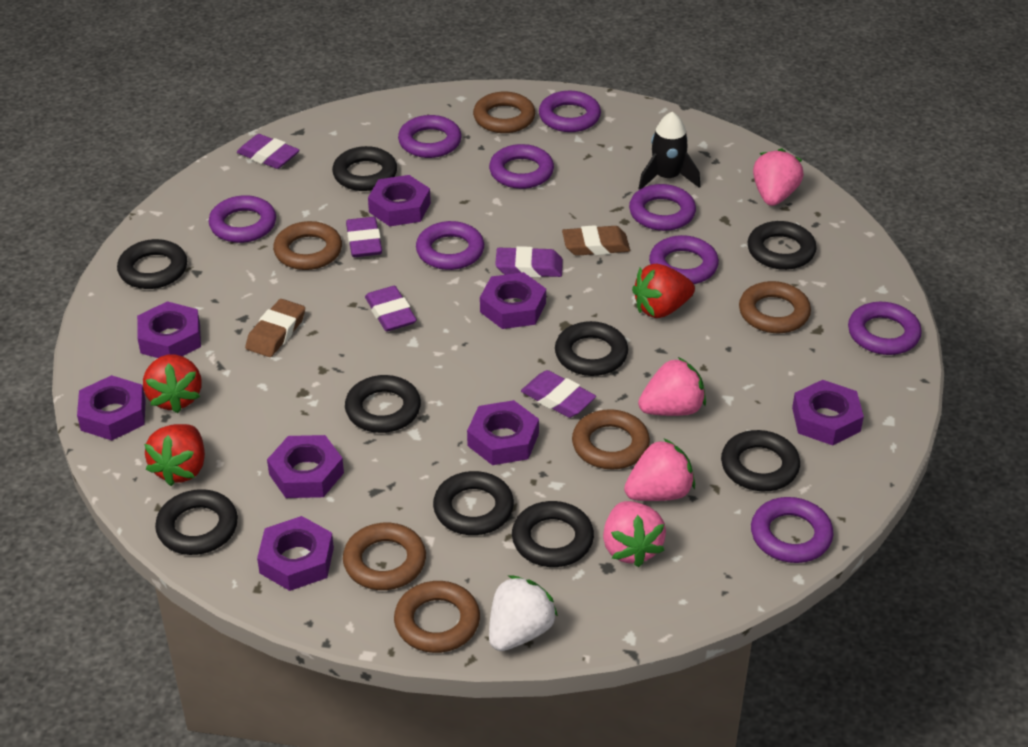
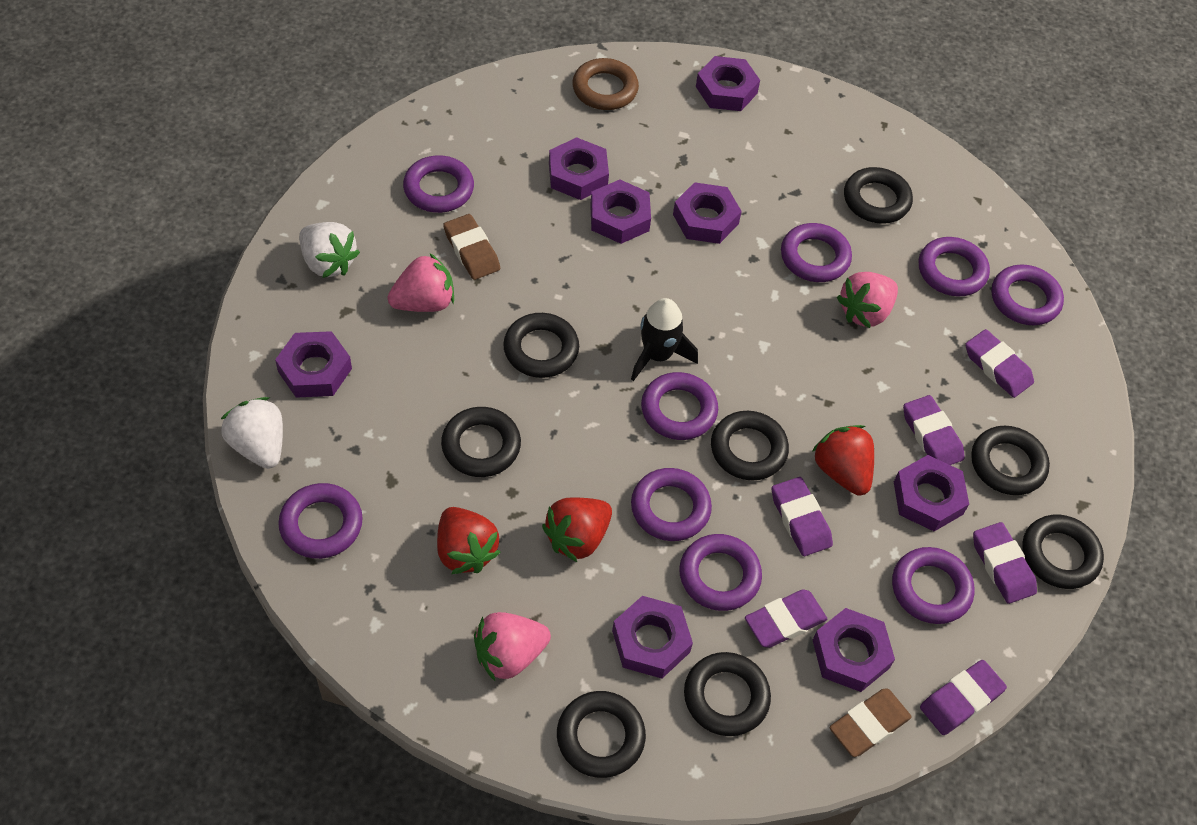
black ring: 9 -> 8
brown ring: 6 -> 1
pink strawberry: 4 -> 3
purple eraser: 5 -> 6
white strawberry: 1 -> 2

